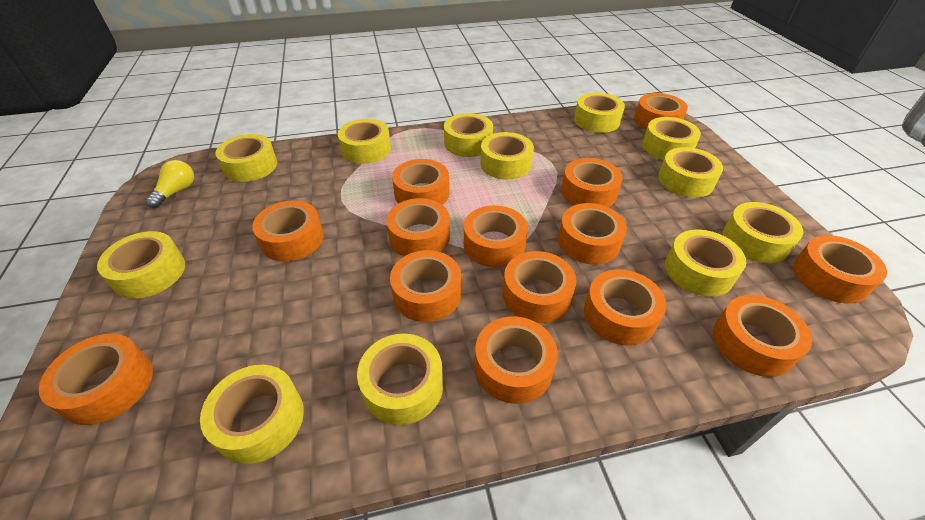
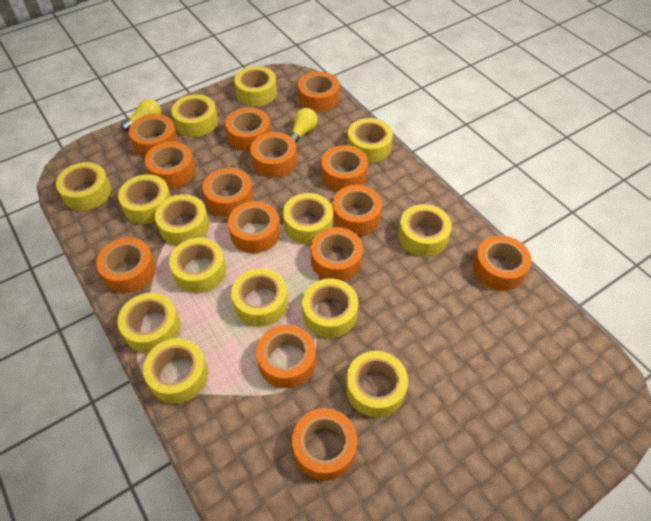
yellow light bulb: 1 -> 2
yellow tape: 12 -> 14

